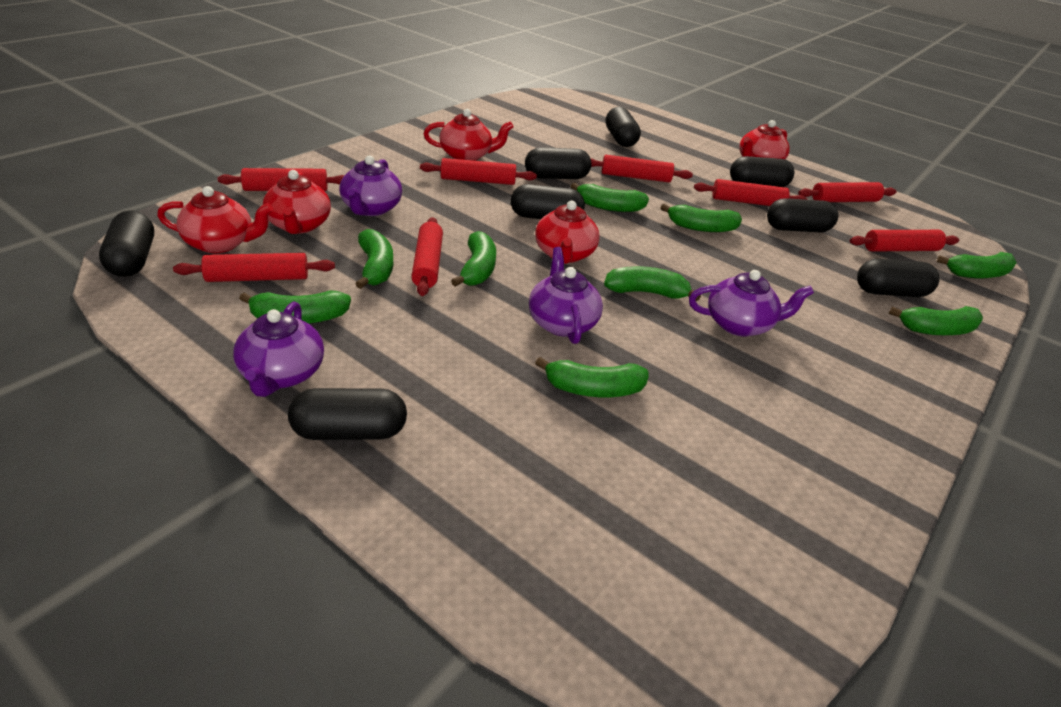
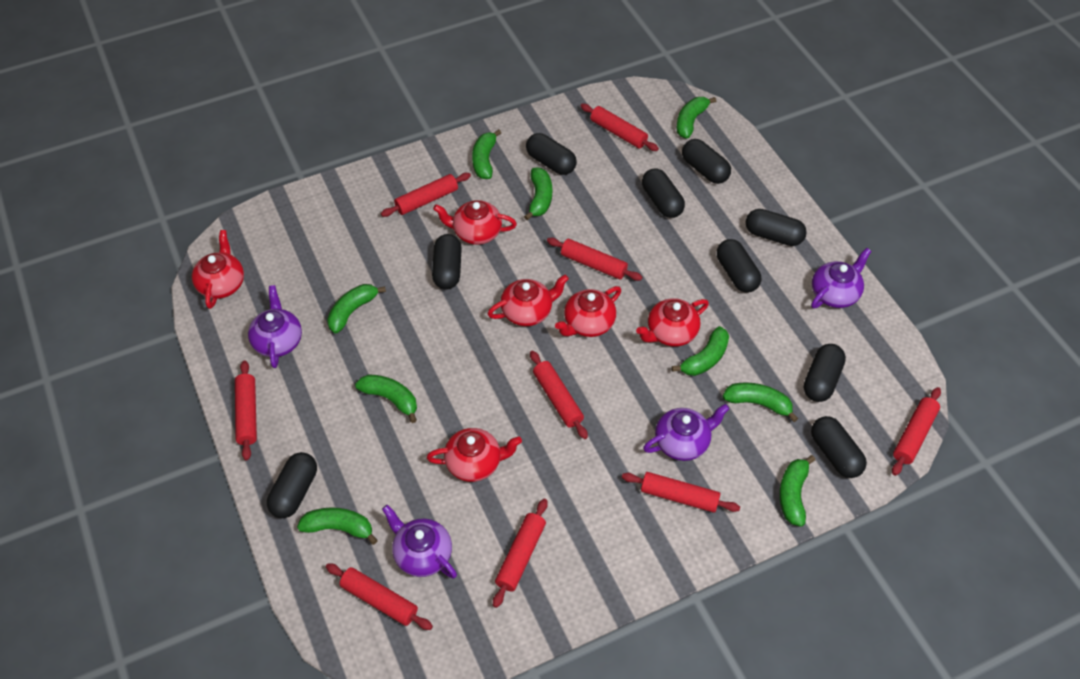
black capsule: 8 -> 9
red rolling pin: 8 -> 9
red teapot: 5 -> 6

